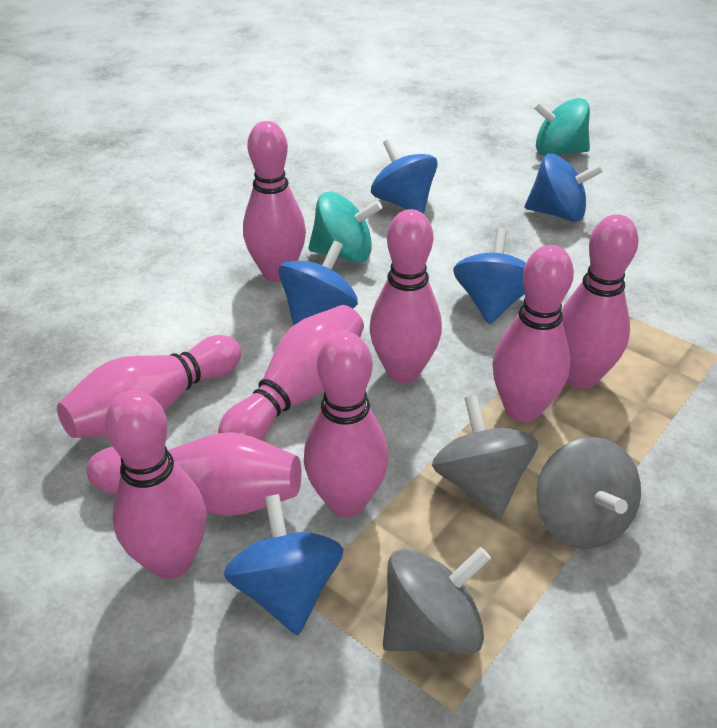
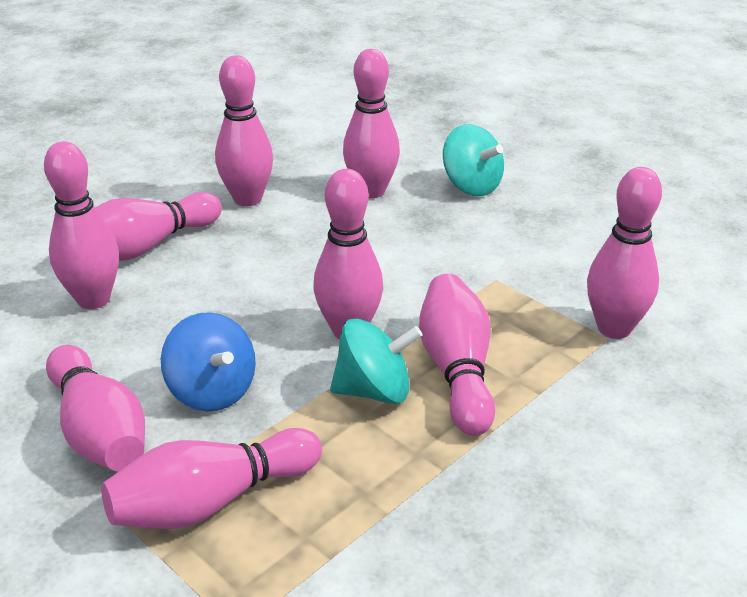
blue spinning top: 5 -> 1
grey spinning top: 3 -> 0

